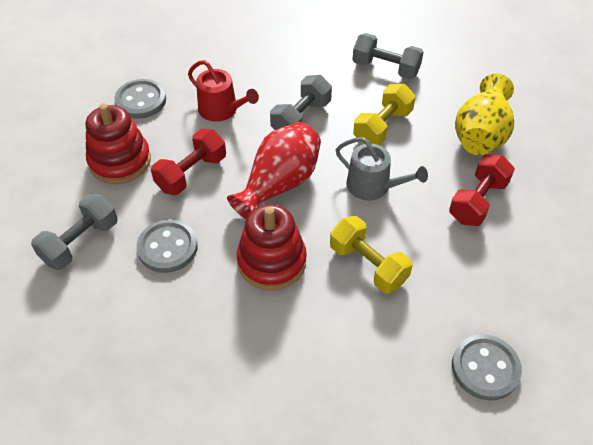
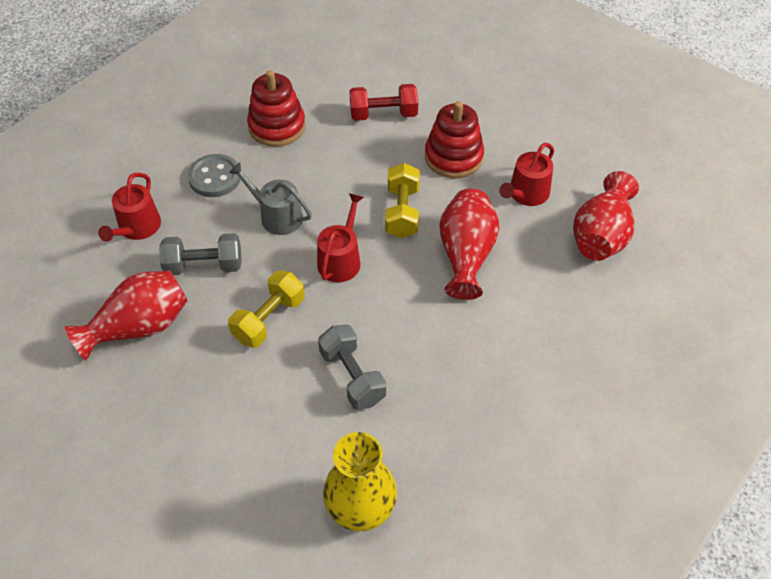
grey button: 3 -> 1
grey dumbbell: 3 -> 2
red dumbbell: 2 -> 1
red vase: 1 -> 3
red watering can: 1 -> 3

